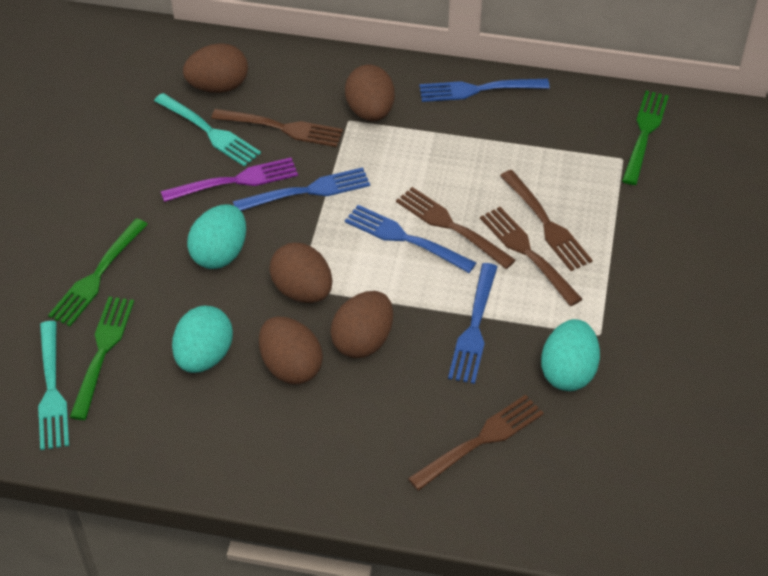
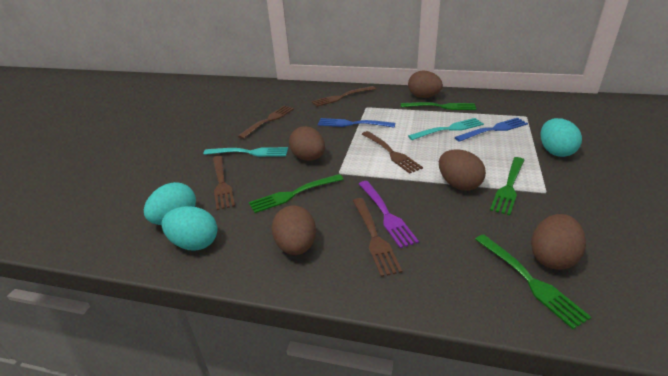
blue fork: 4 -> 2
green fork: 3 -> 4

